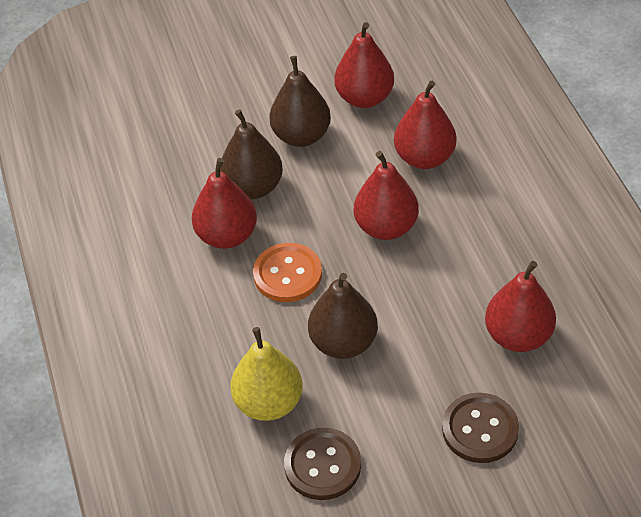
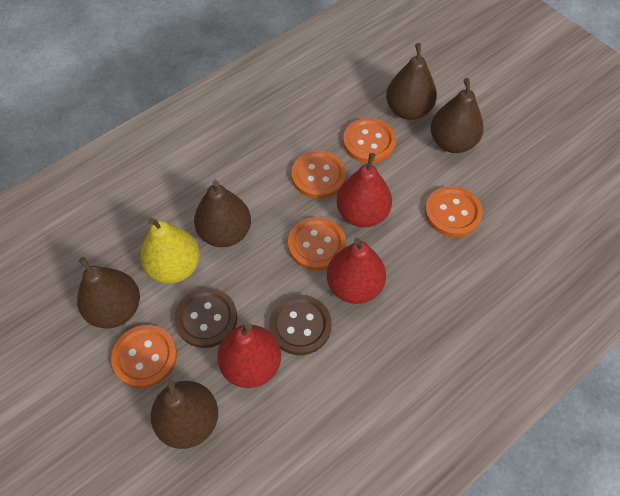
brown pear: 3 -> 5
orange button: 1 -> 5
red pear: 5 -> 3

